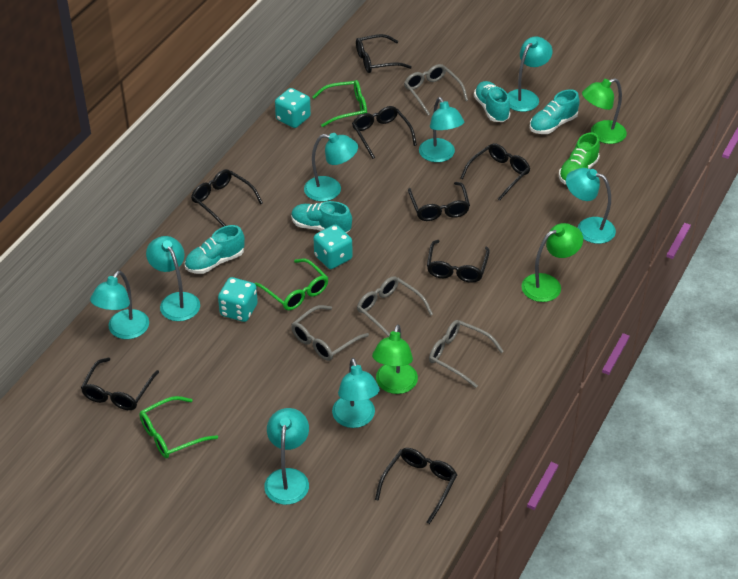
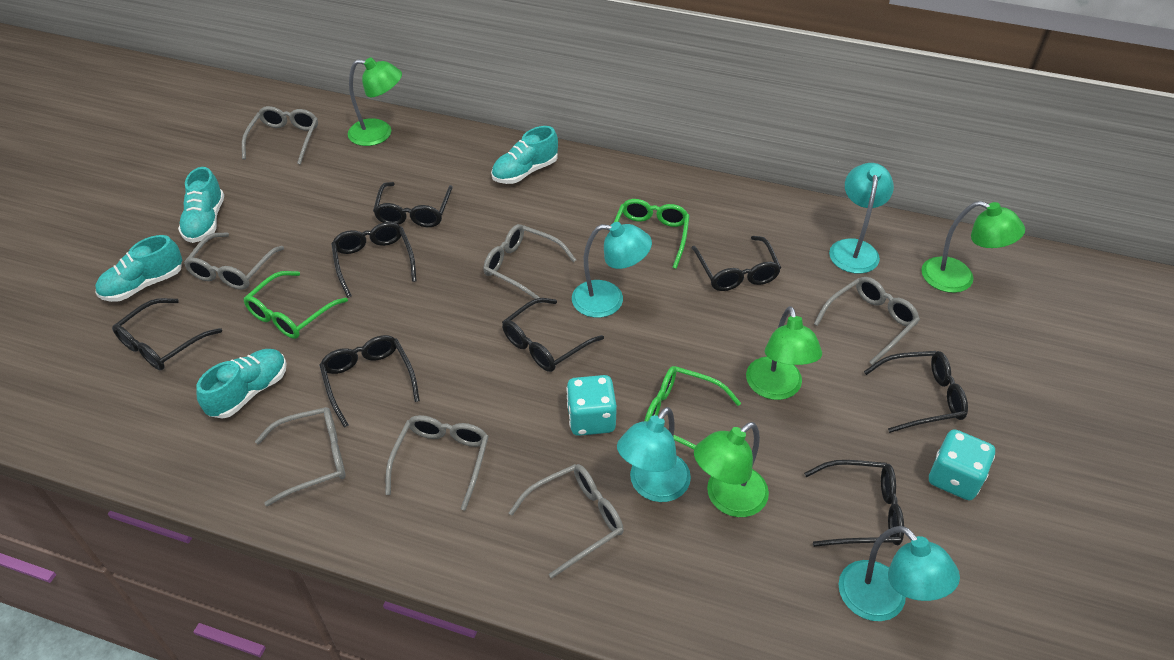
green lamp: 3 -> 4
green shoe: 1 -> 0
grey glasses: 4 -> 7
turquoise dice: 3 -> 2
turquoise lamp: 8 -> 4

